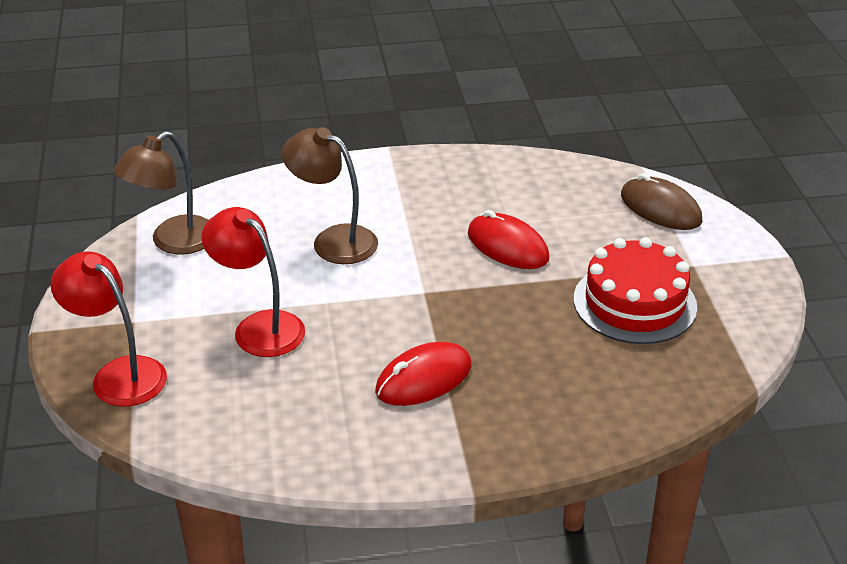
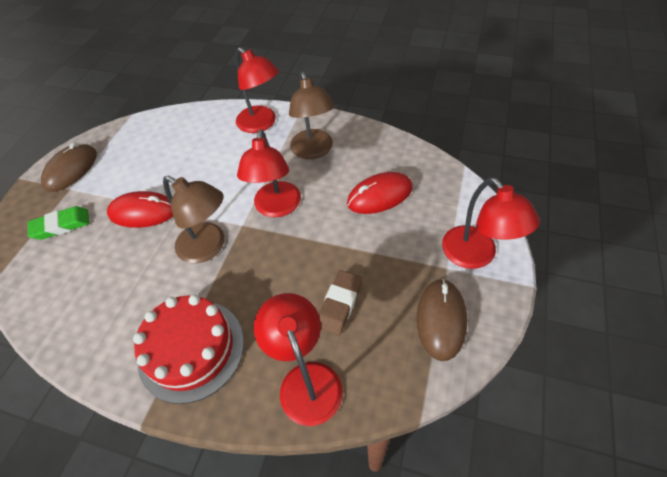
brown eraser: 0 -> 1
brown mouse: 1 -> 2
green eraser: 0 -> 1
red lamp: 2 -> 4

